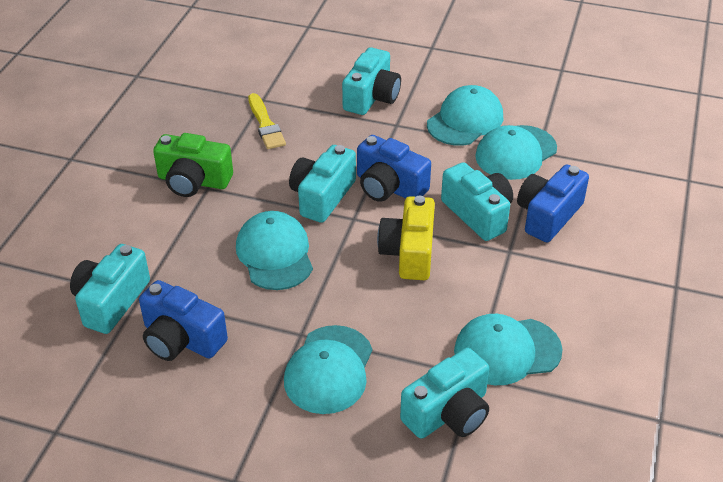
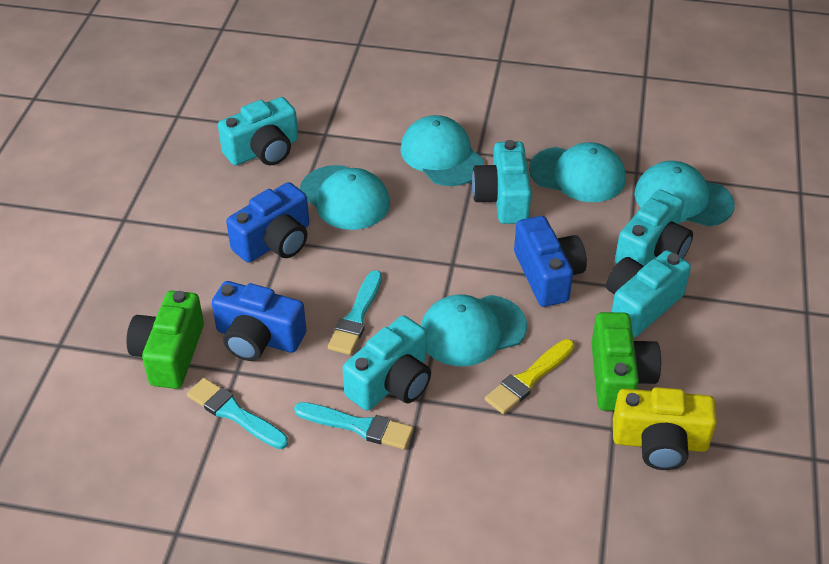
green camera: 1 -> 2
turquoise brush: 0 -> 3

